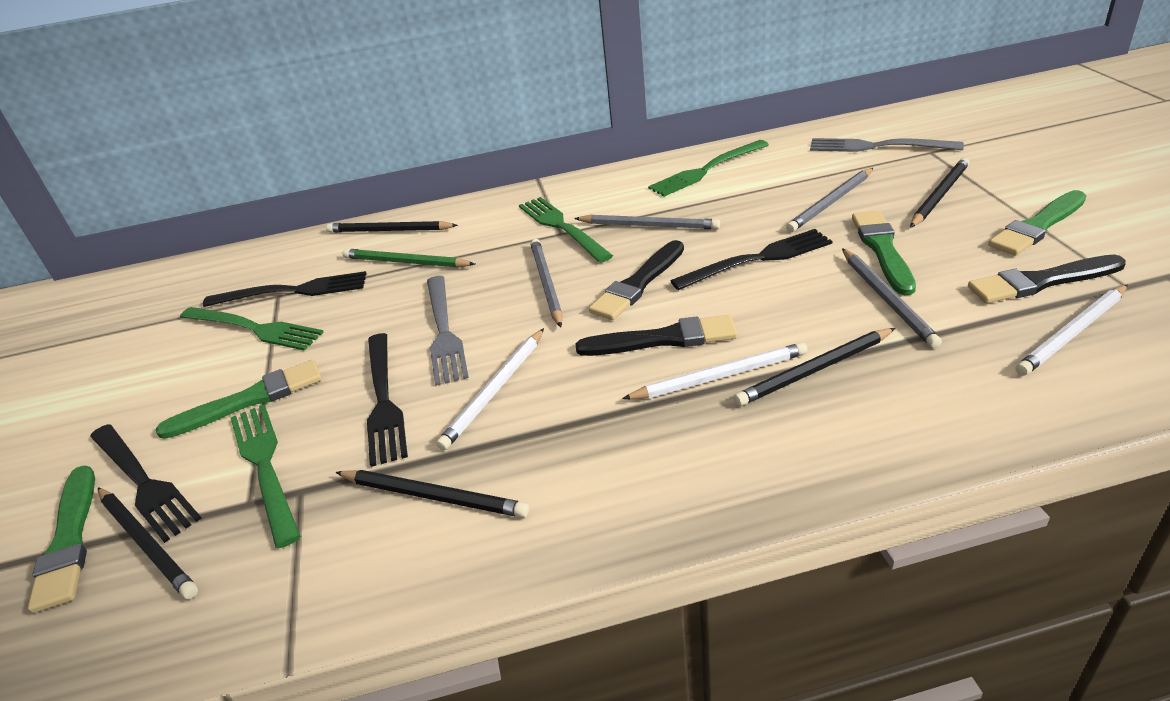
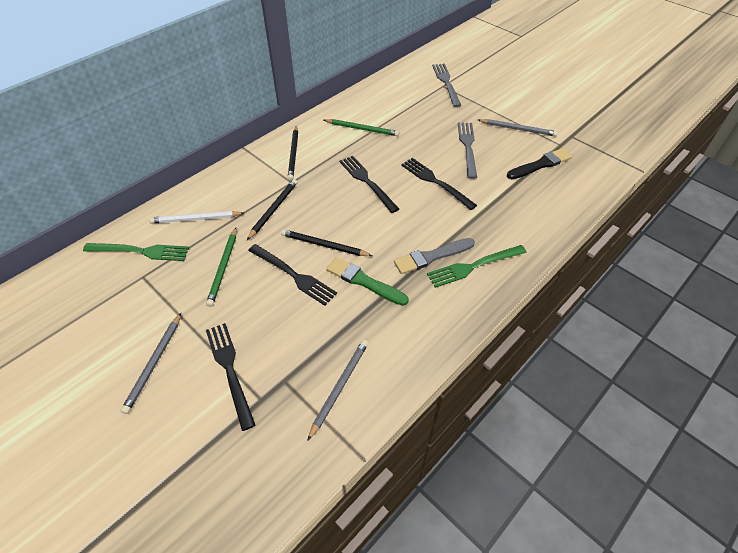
black brush: 3 -> 1
black pencil: 5 -> 3
green brush: 4 -> 1
green fork: 4 -> 2
green pencil: 1 -> 2
grey brush: 0 -> 1
grey pencil: 4 -> 3
white pencil: 3 -> 1

